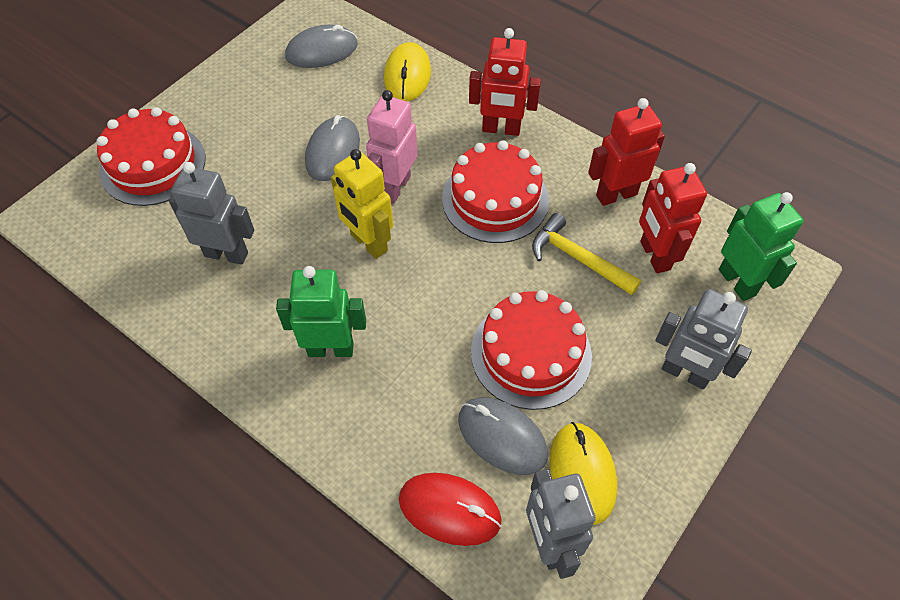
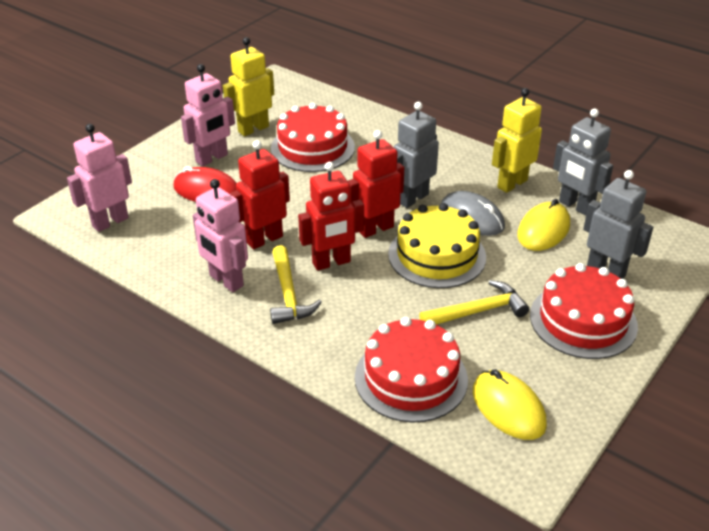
green robot: 2 -> 0
grey mouse: 3 -> 1
pink robot: 1 -> 3
yellow cake: 0 -> 1
yellow hammer: 1 -> 2
yellow robot: 1 -> 2

